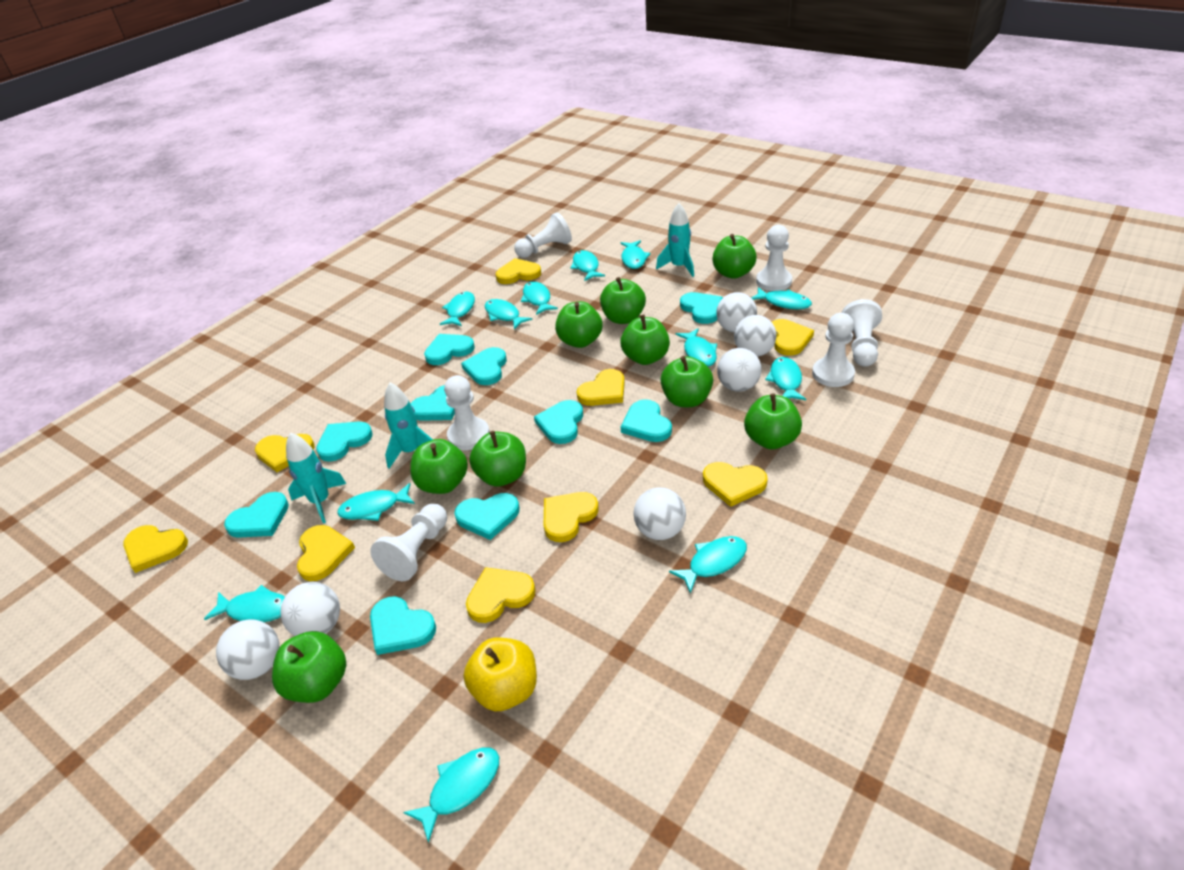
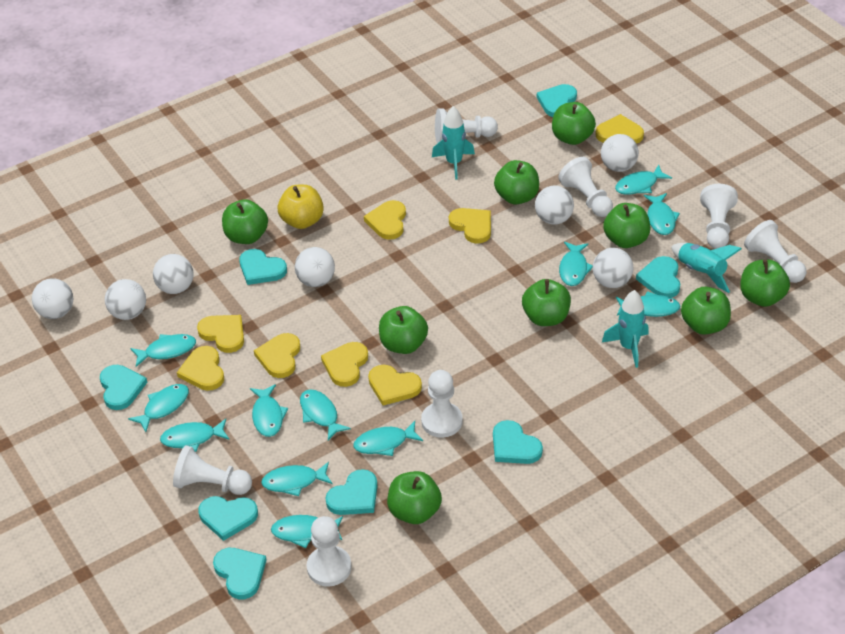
turquoise heart: 10 -> 8
white ball: 6 -> 7
white pawn: 6 -> 7
yellow heart: 9 -> 8

